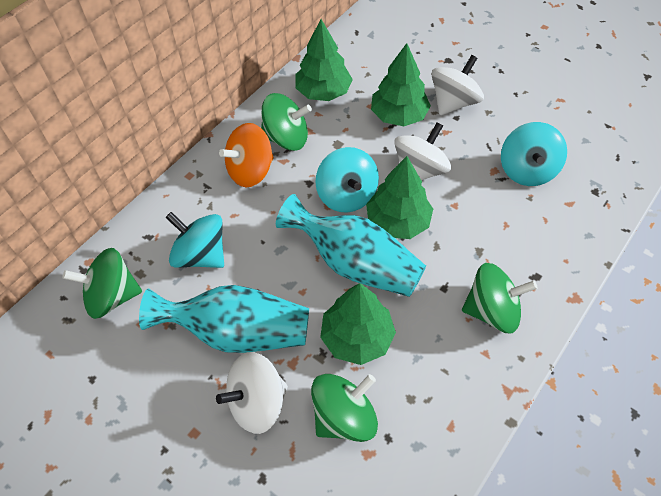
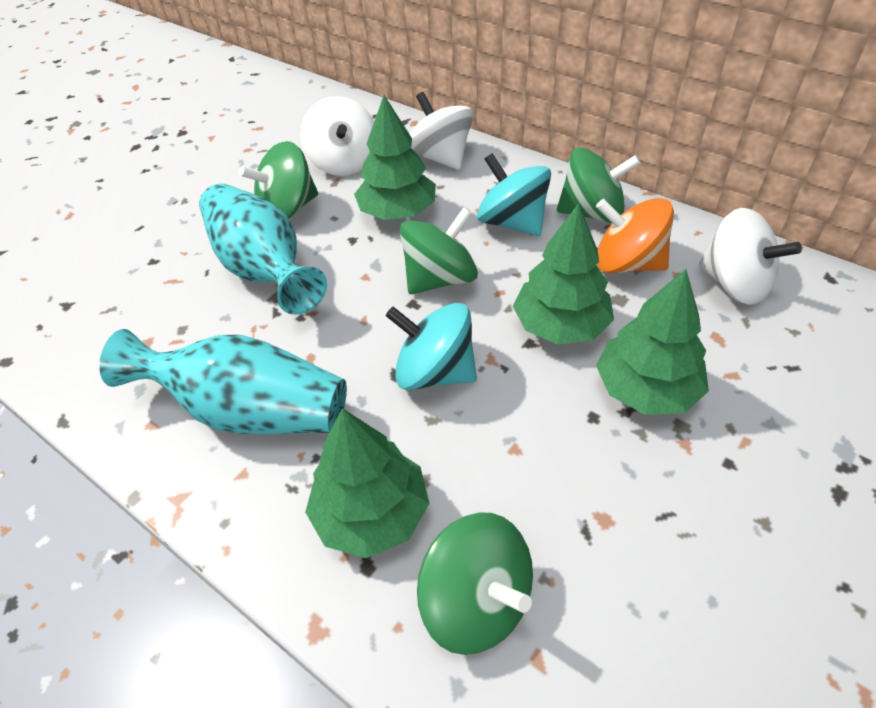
turquoise spinning top: 3 -> 2

